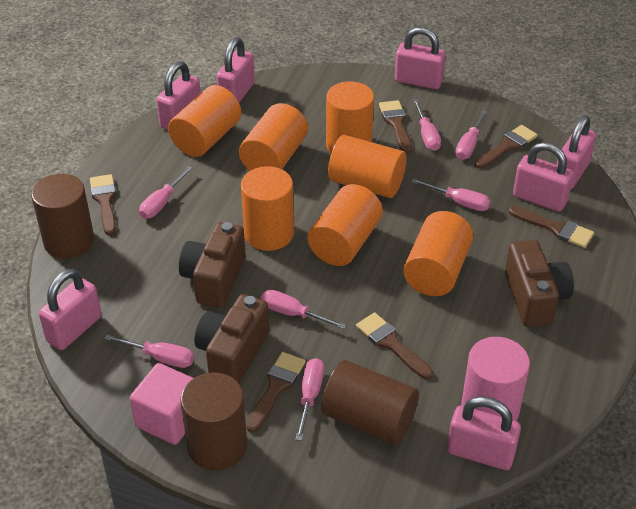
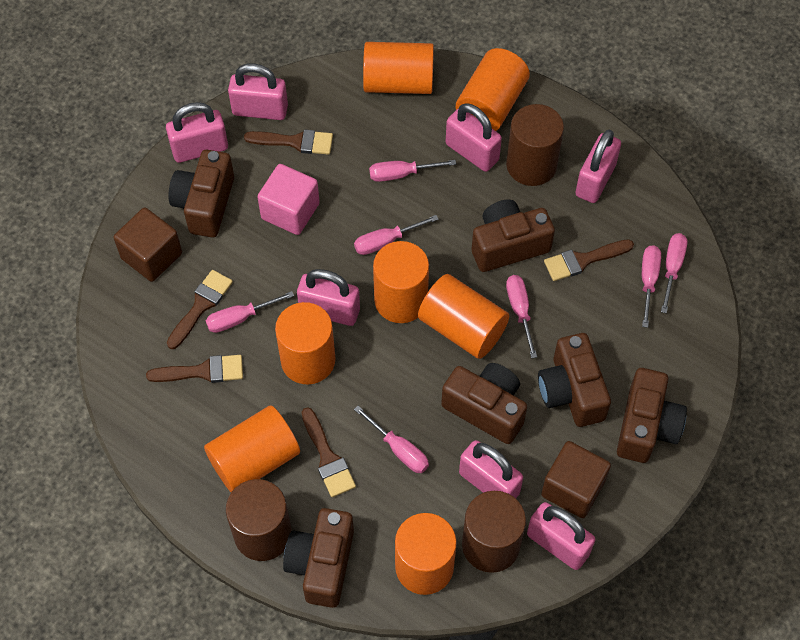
brown brush: 6 -> 5
brown camera: 3 -> 6
brown cube: 0 -> 2
pink cylinder: 1 -> 0

